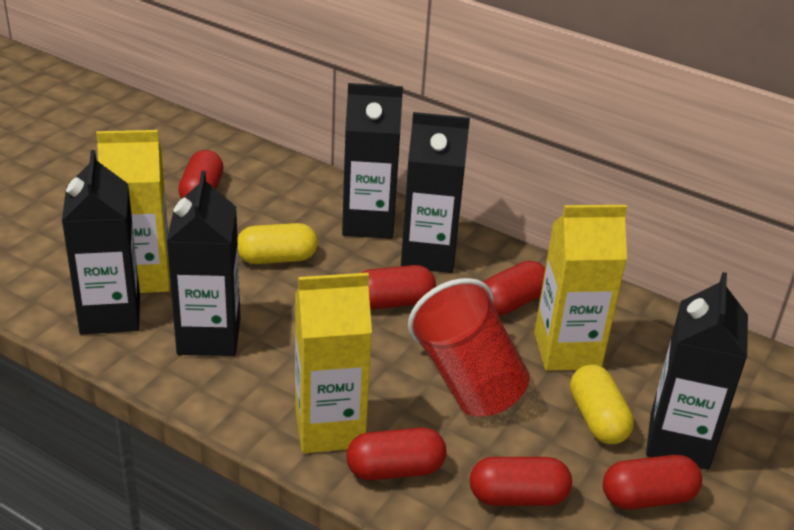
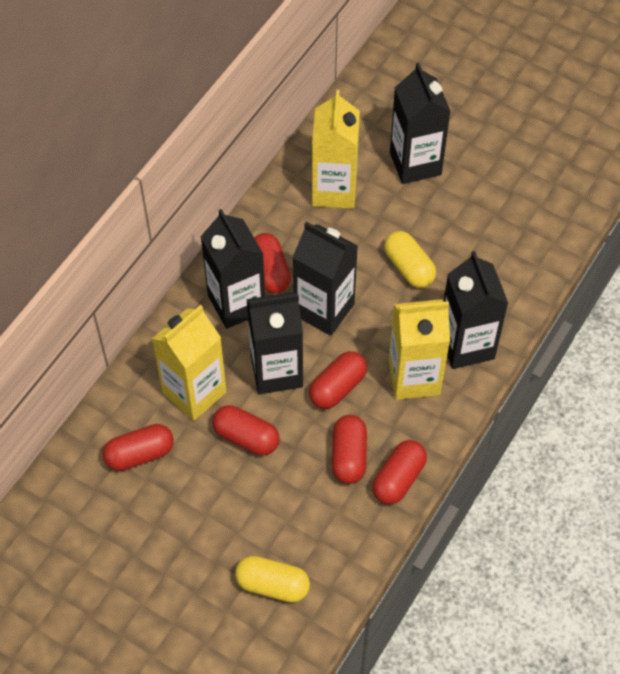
red cup: 1 -> 0

